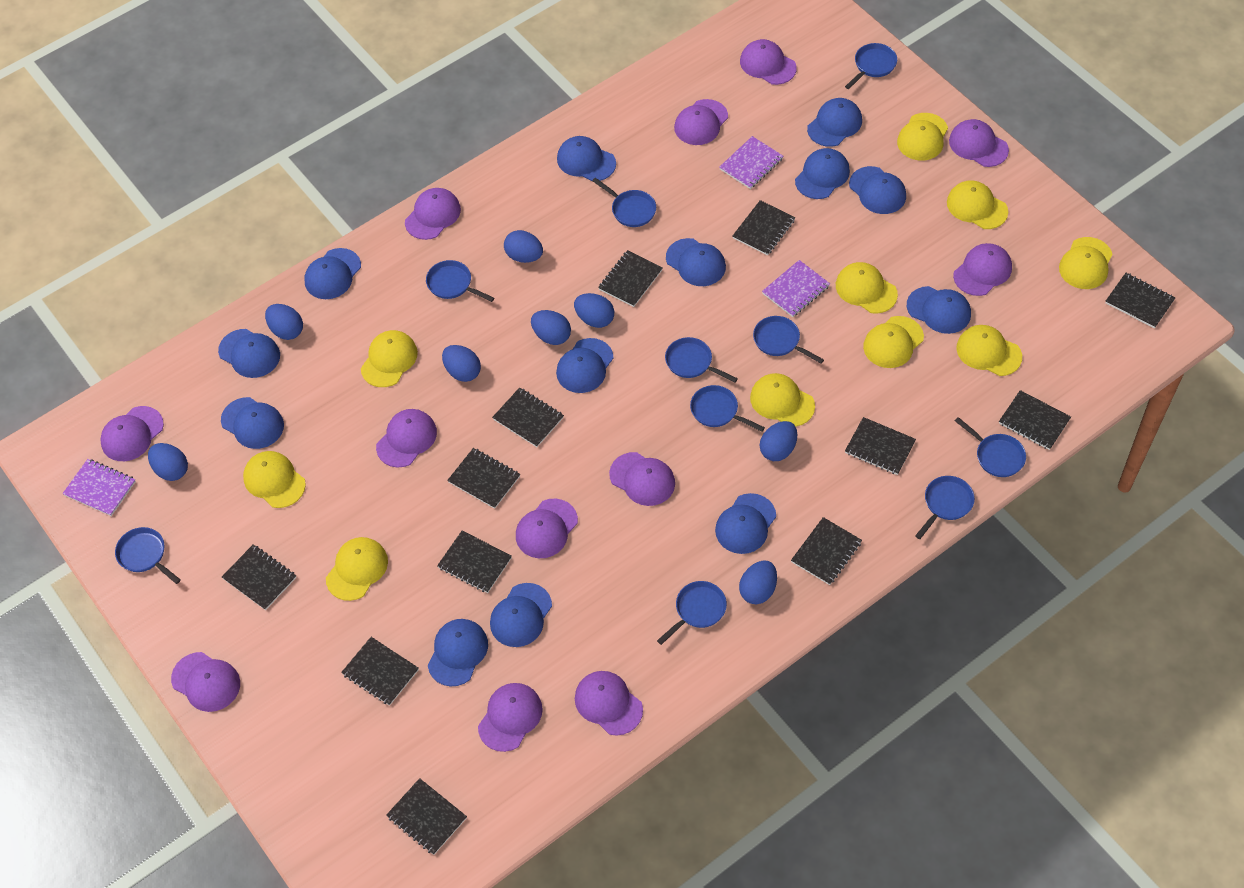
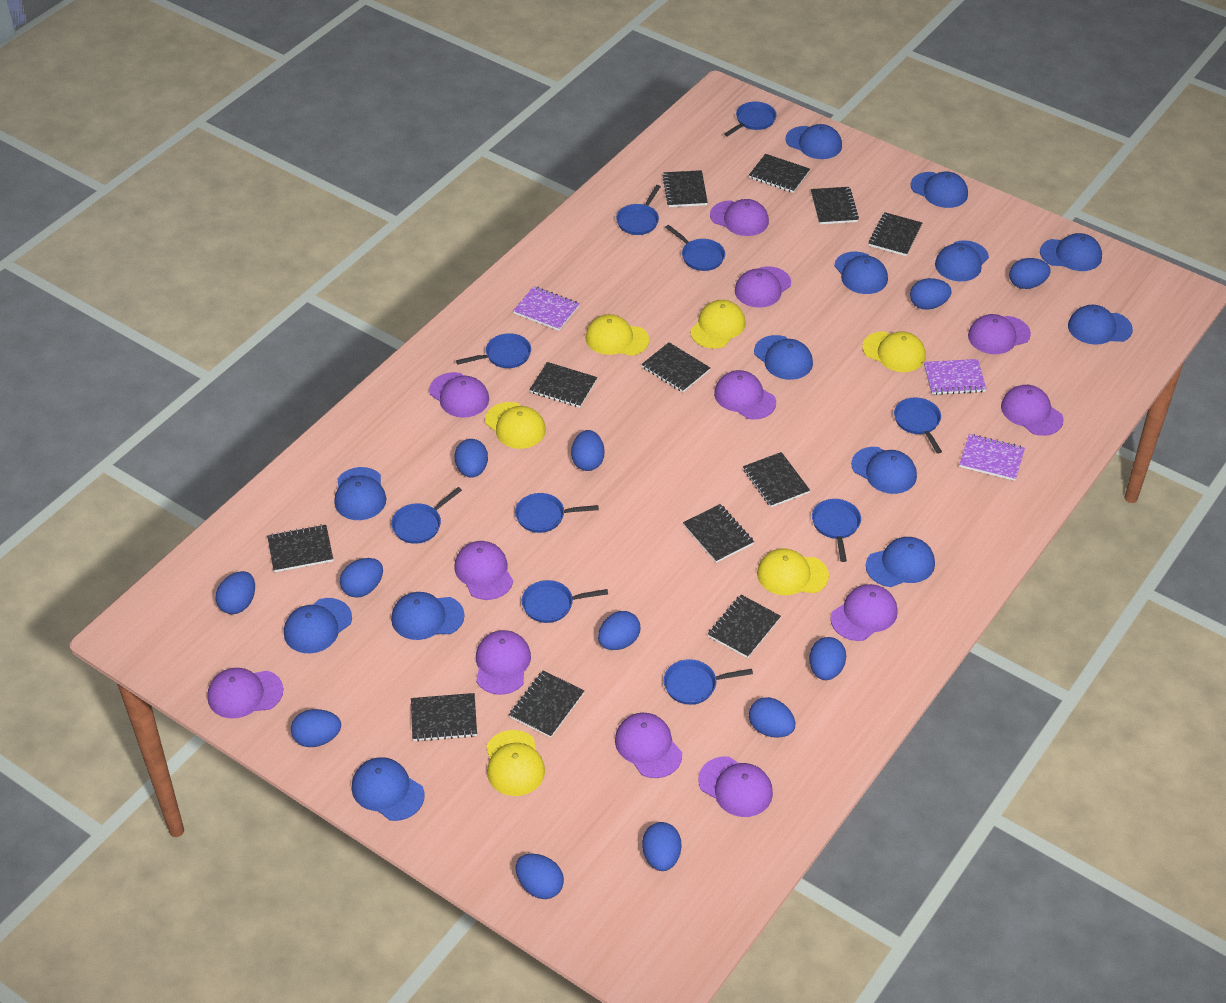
blue egg: 8 -> 12
yellow cap: 10 -> 6

